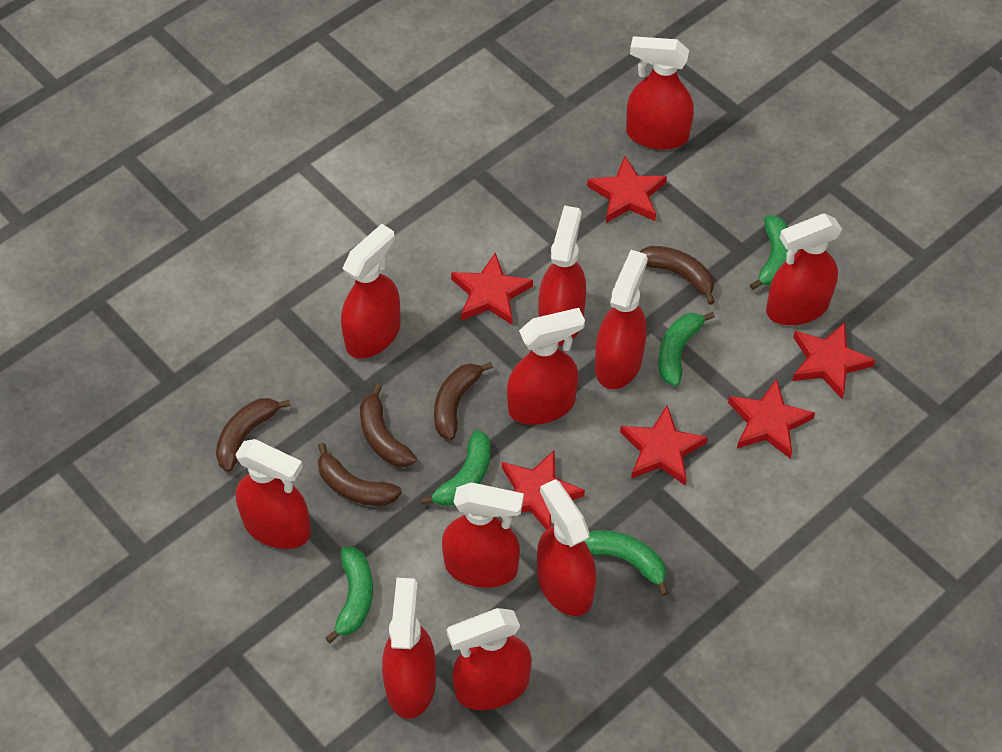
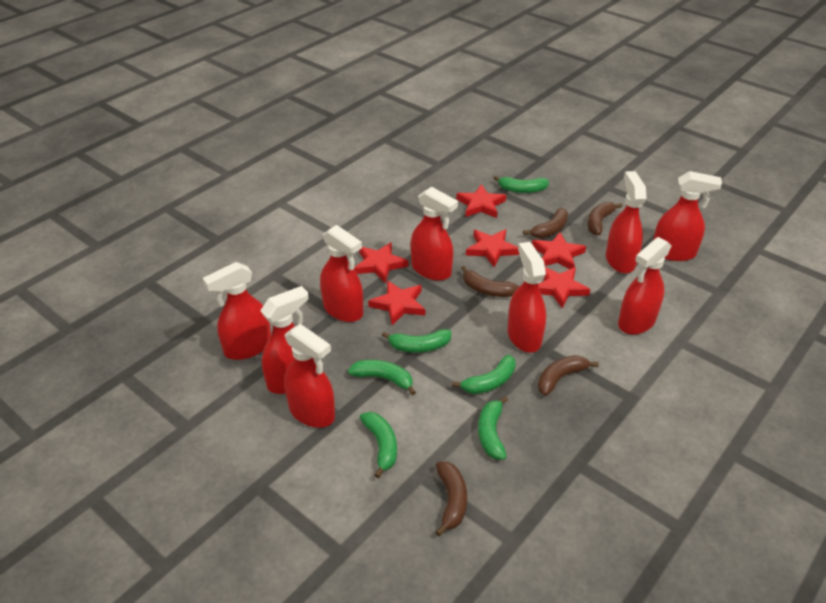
green banana: 5 -> 6
red spray bottle: 11 -> 9

